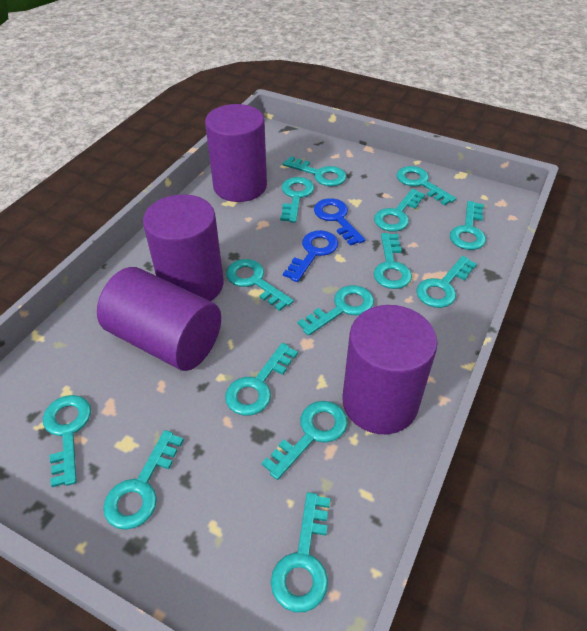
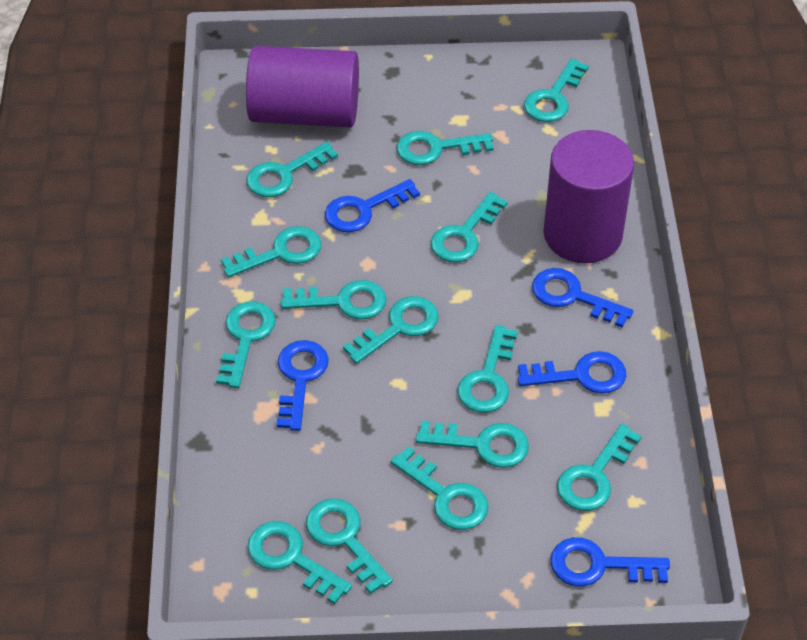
blue key: 2 -> 5
purple cylinder: 4 -> 2

